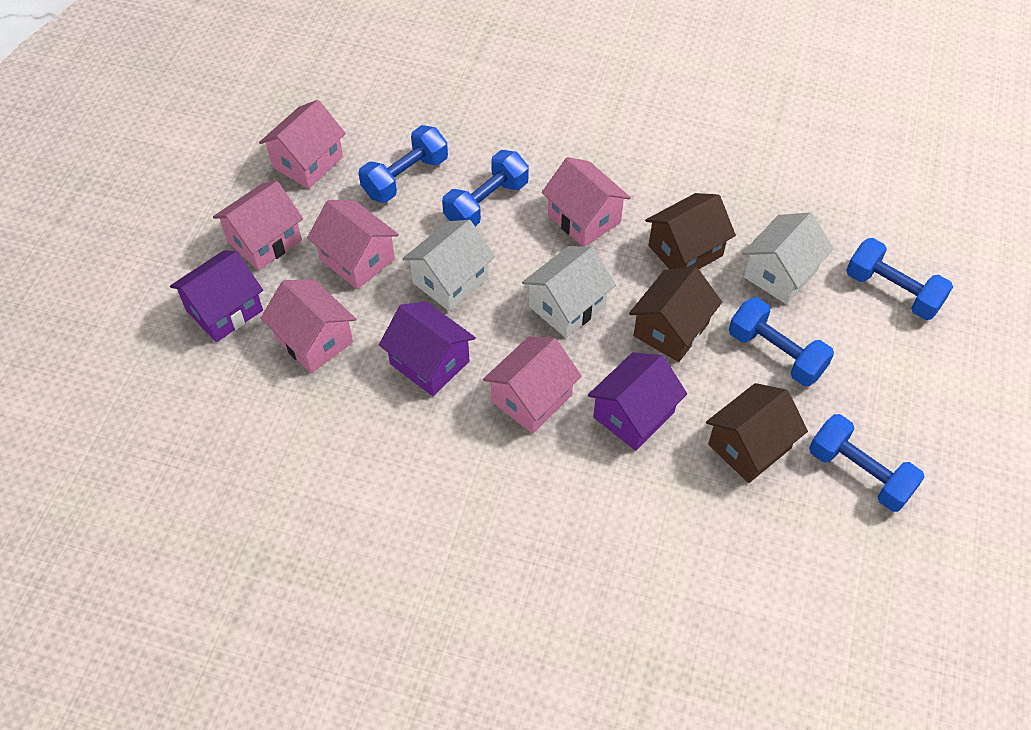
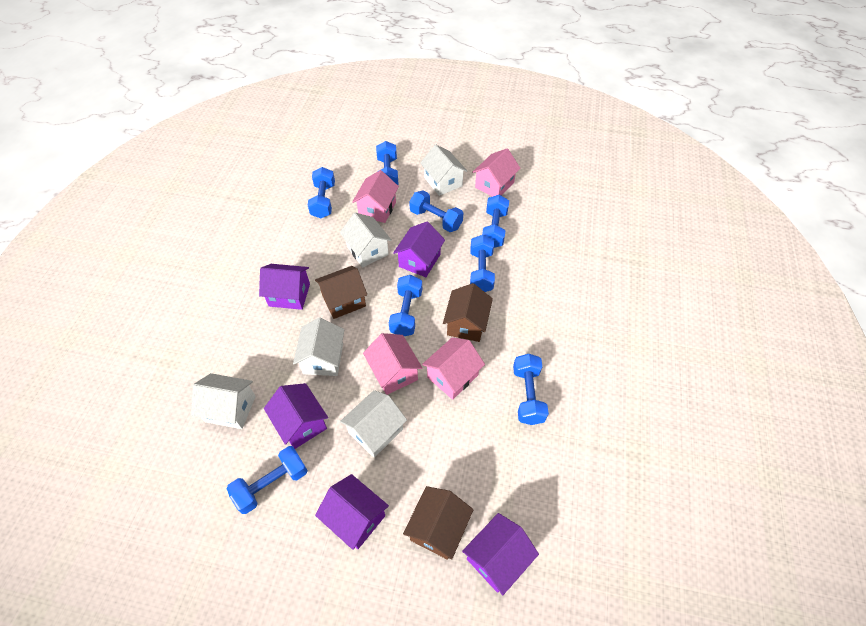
blue dumbbell: 5 -> 8
pink house: 6 -> 4
purple house: 3 -> 5
white house: 3 -> 5

